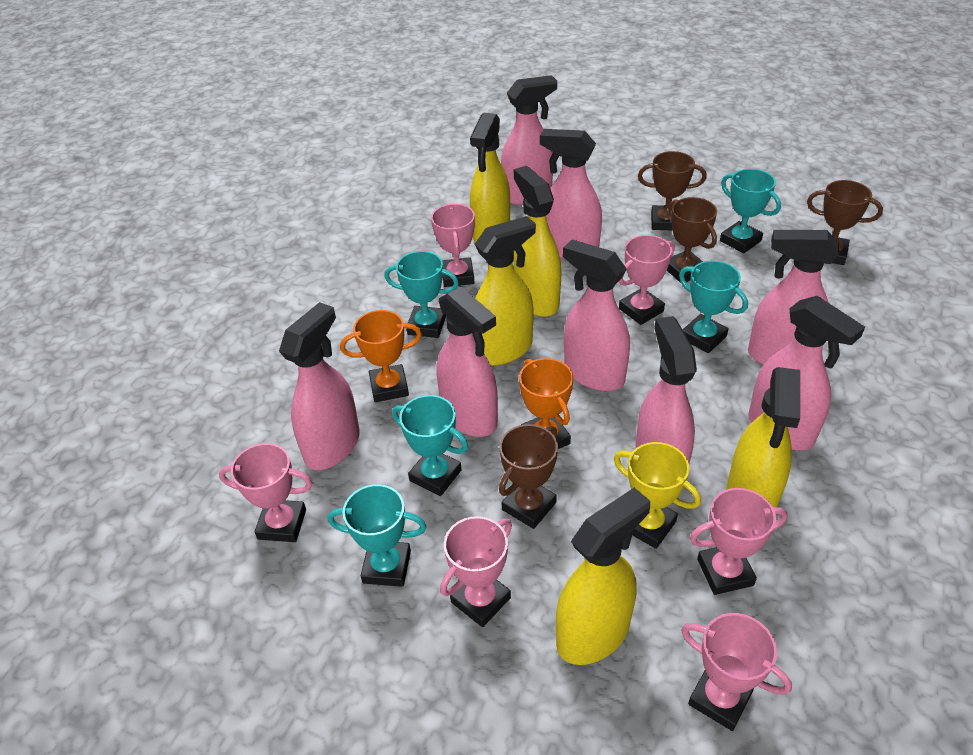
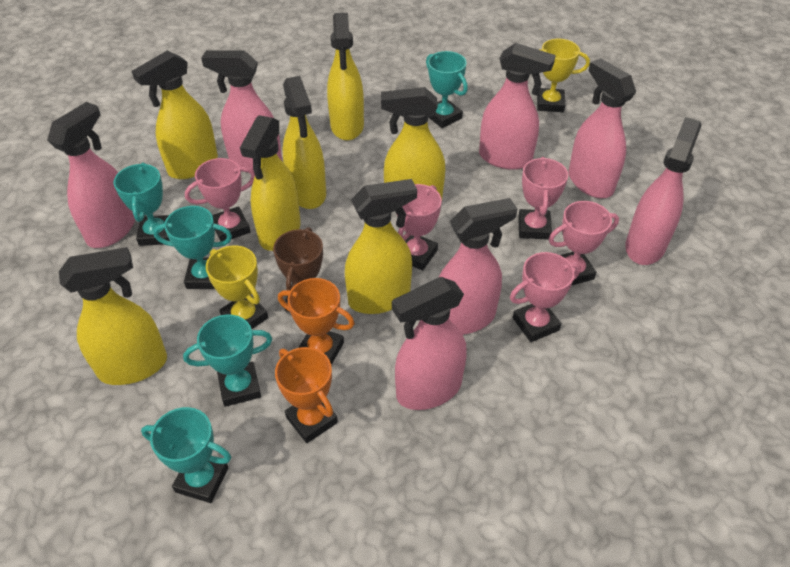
brown trophy: 4 -> 1
pink spray bottle: 8 -> 7
pink trophy: 6 -> 5
yellow spray bottle: 5 -> 7
yellow trophy: 1 -> 2

